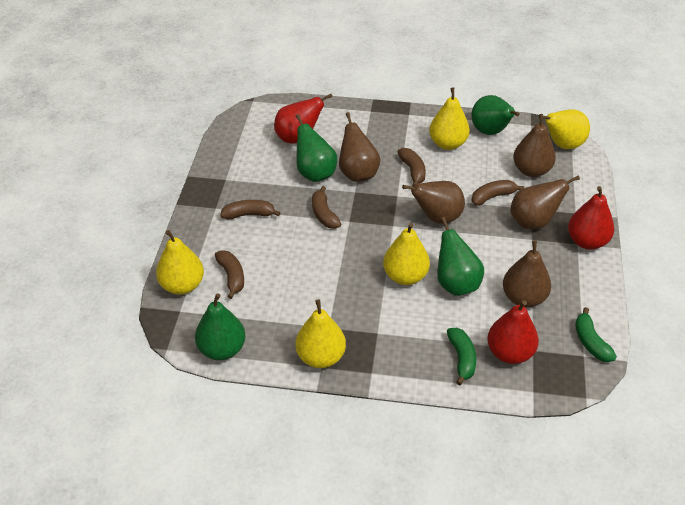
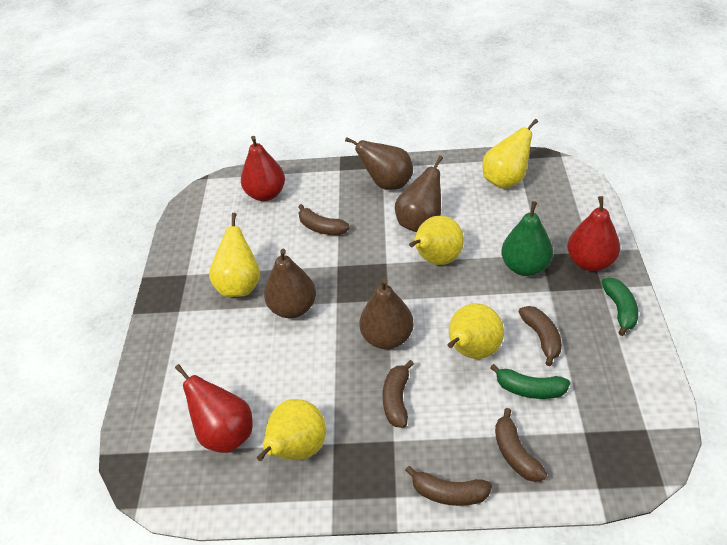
brown pear: 5 -> 4
green pear: 4 -> 1

